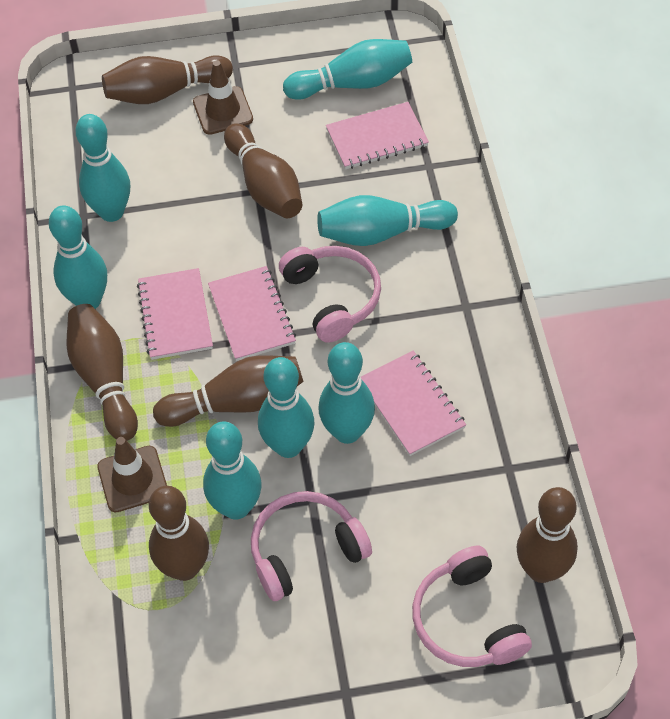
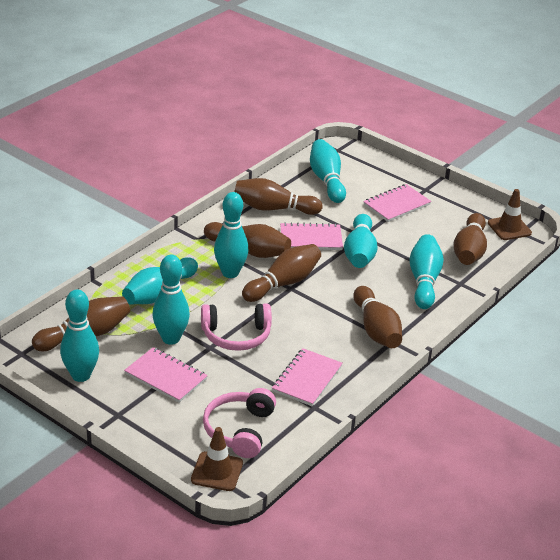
pink headphones: 3 -> 2

